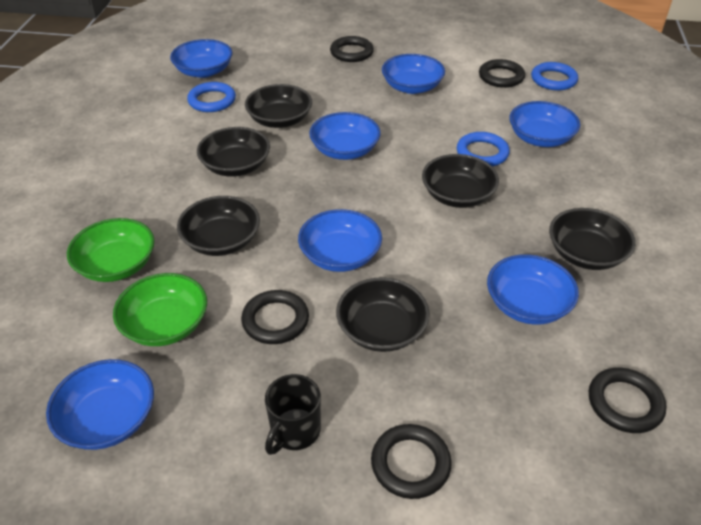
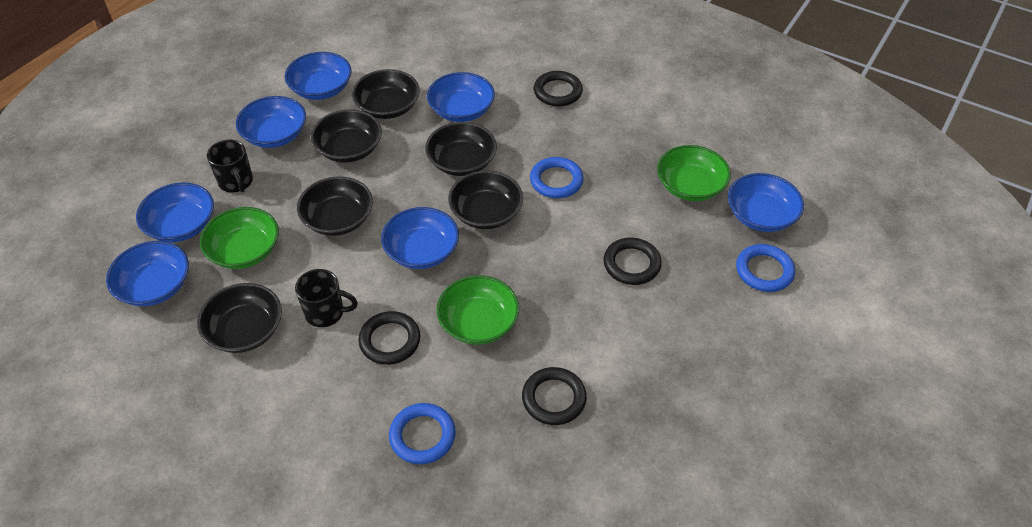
black mug: 1 -> 2
black ring: 5 -> 4
green bowl: 2 -> 3

